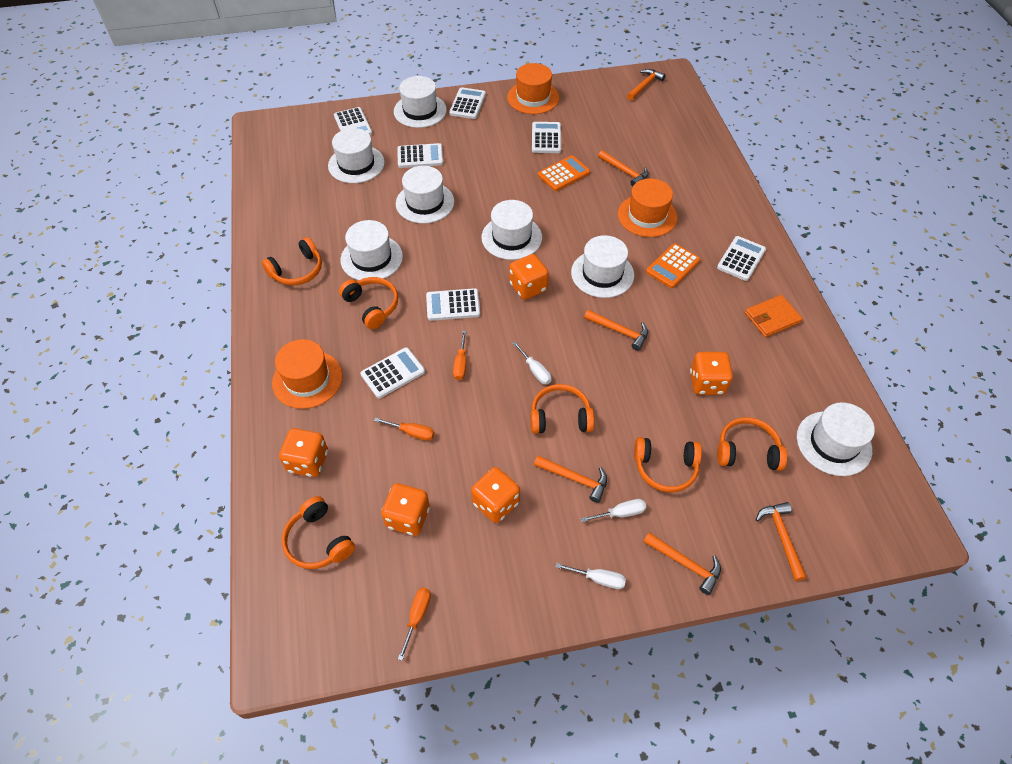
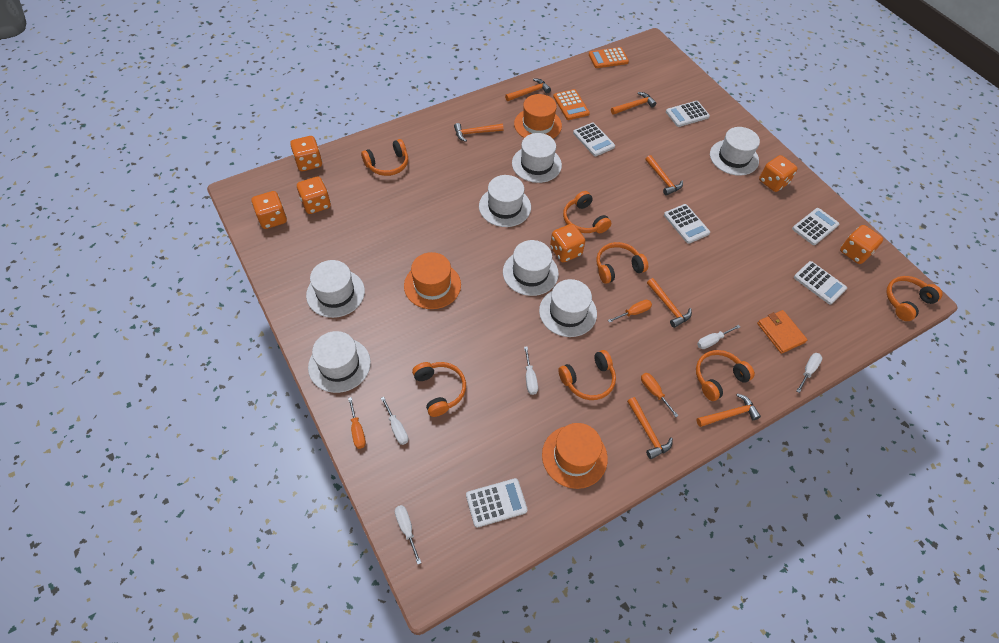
orange dice: 5 -> 6
orange hammer: 6 -> 7
orange headphones: 6 -> 7
white calculator: 7 -> 6
white screwdriver: 3 -> 5

